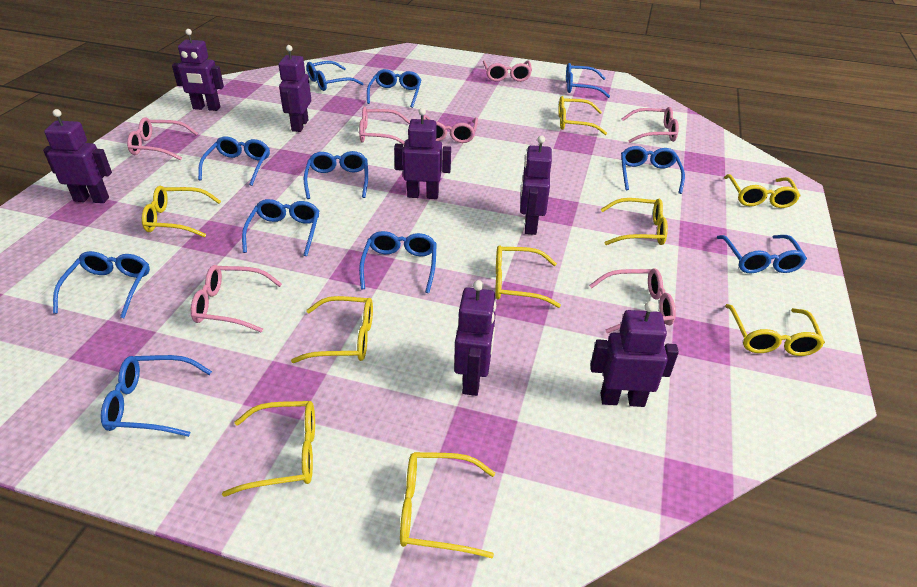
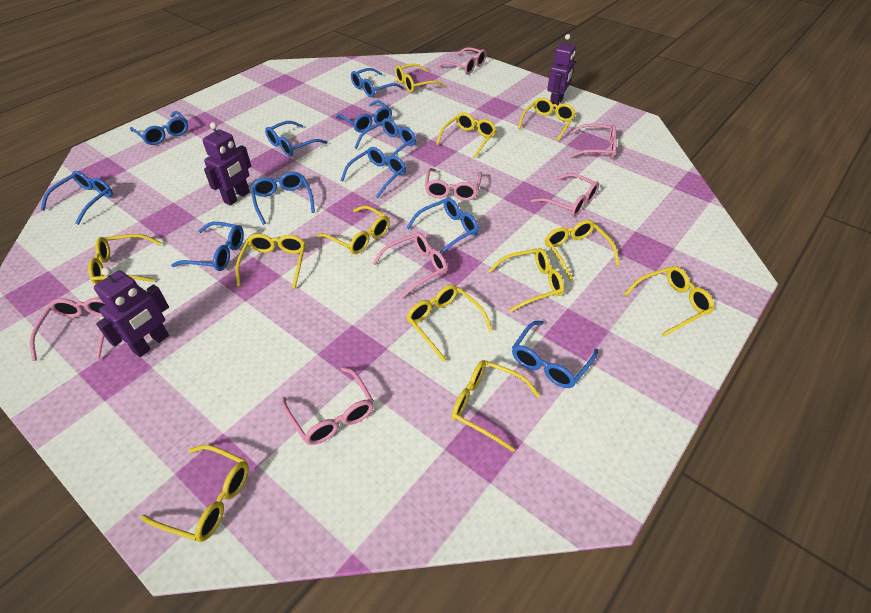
purple robot: 7 -> 3
yellow glasses: 9 -> 12

